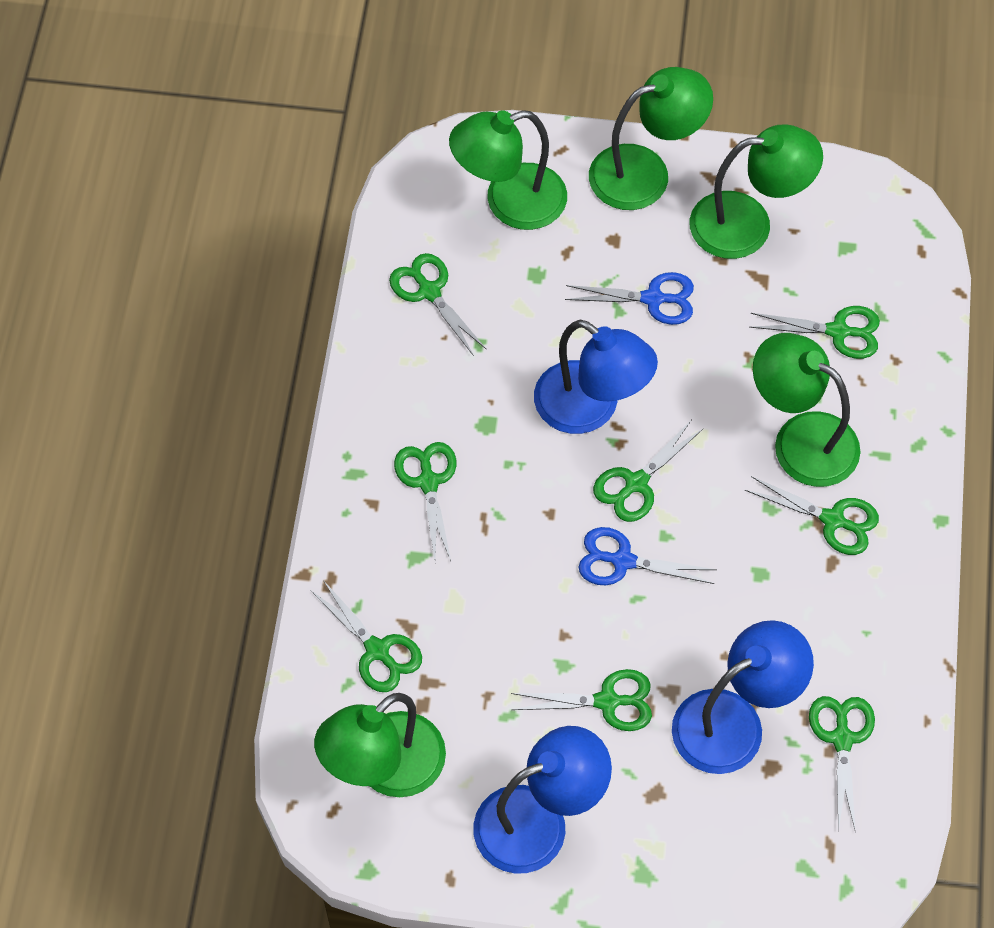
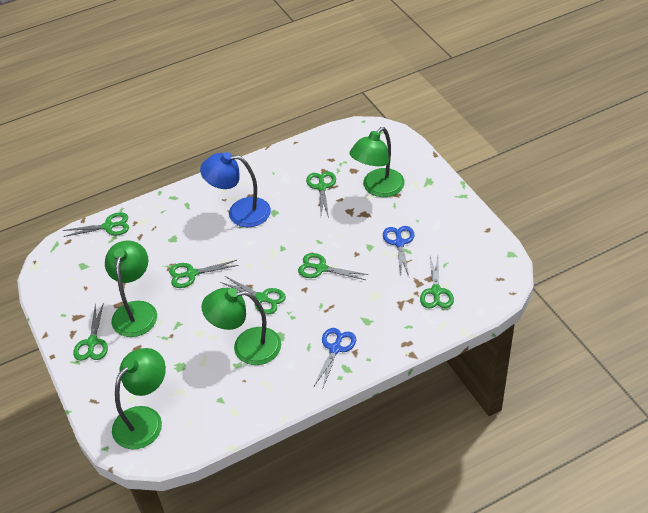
blue lamp: 3 -> 1
green lamp: 5 -> 4
green scissors: 8 -> 7

